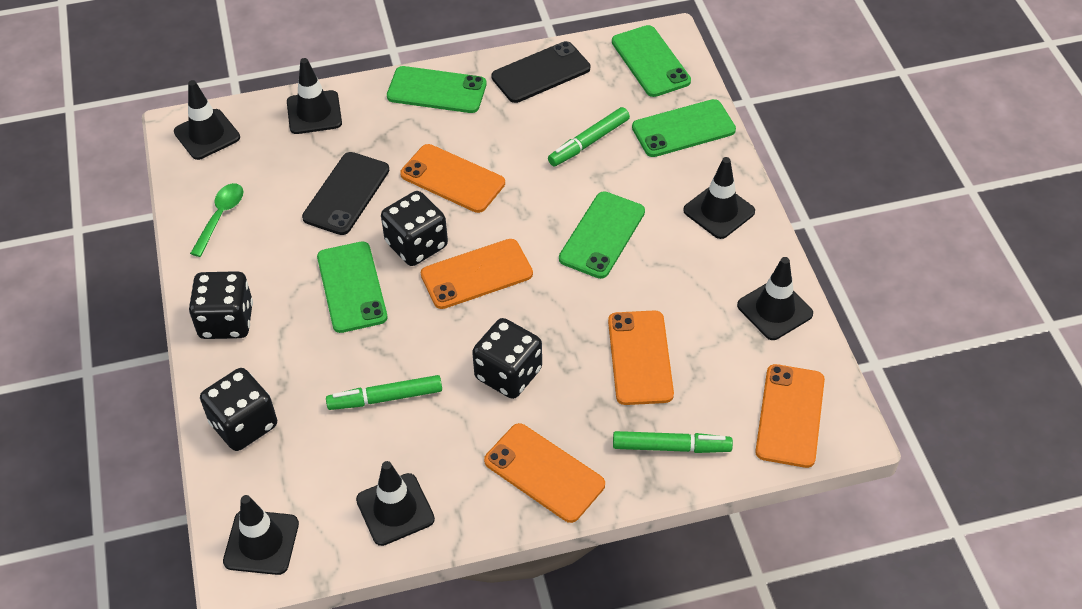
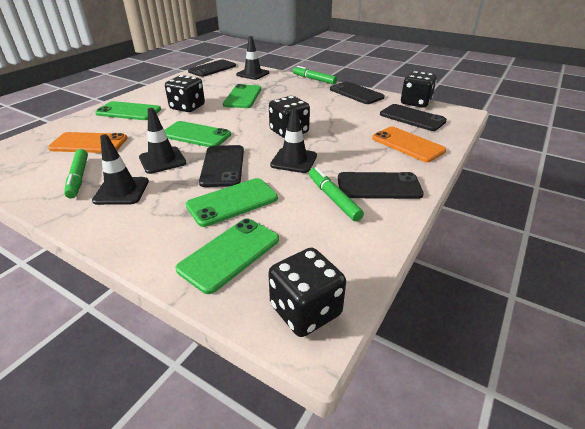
black phone: 2 -> 5
black traffic cone: 6 -> 4
green spoon: 1 -> 0
orange phone: 5 -> 2

